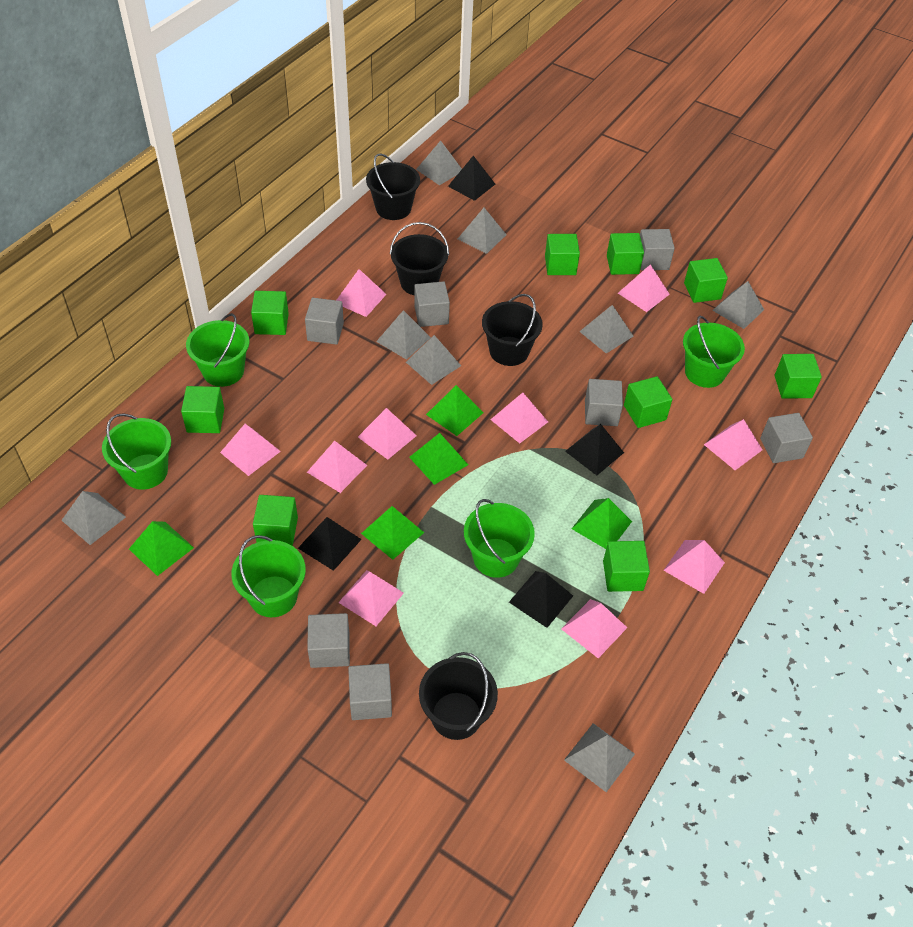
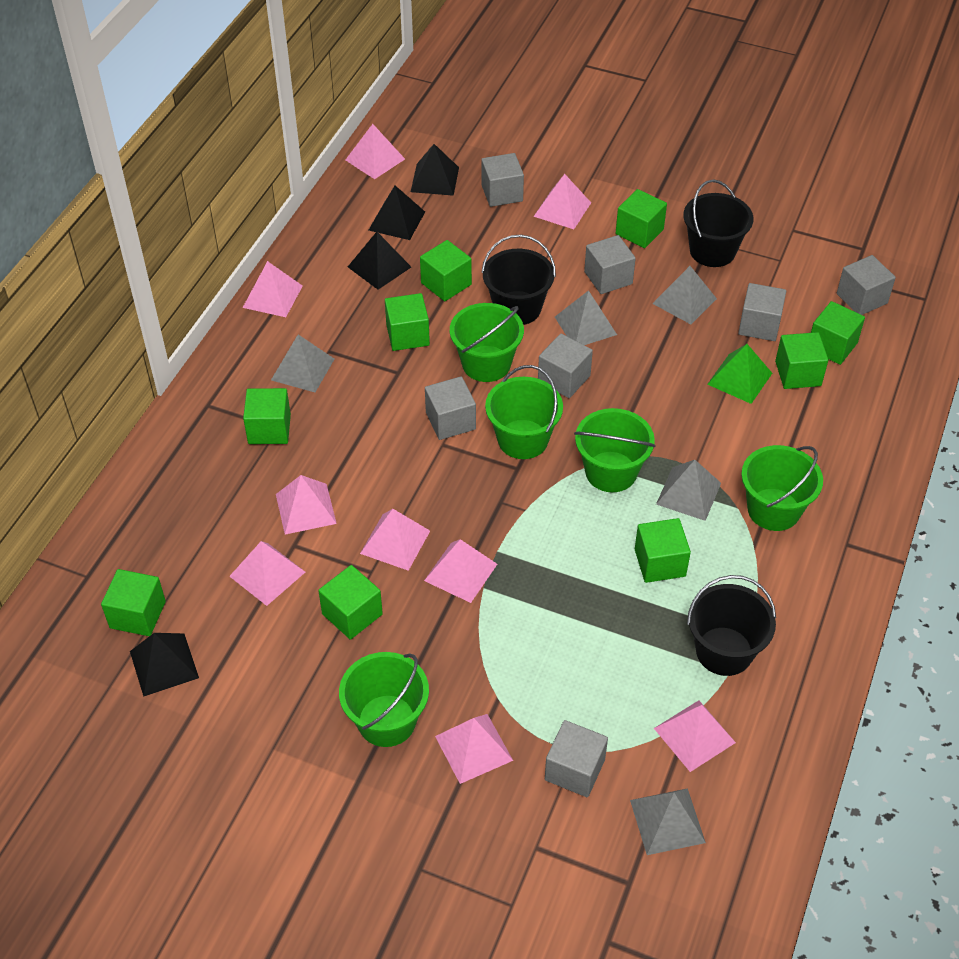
black bucket: 4 -> 3
green pyramid: 5 -> 1
grey pyramid: 8 -> 5
pink pyramid: 10 -> 9

